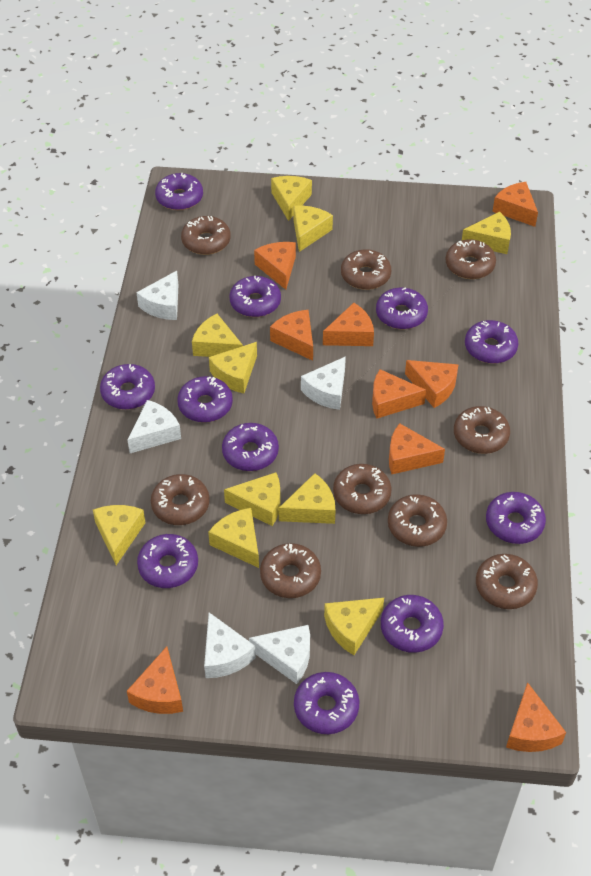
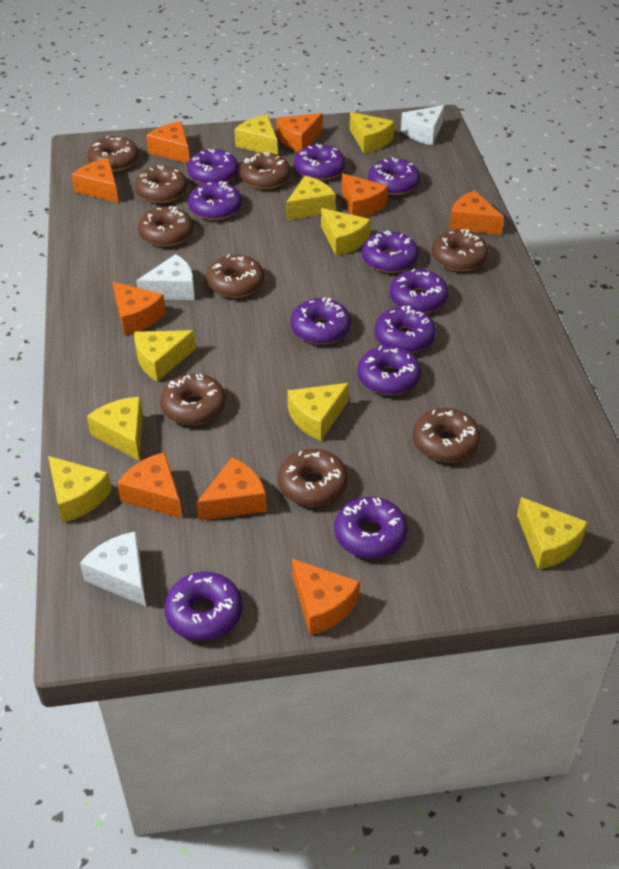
white cheese: 5 -> 3
yellow cheese: 10 -> 9

